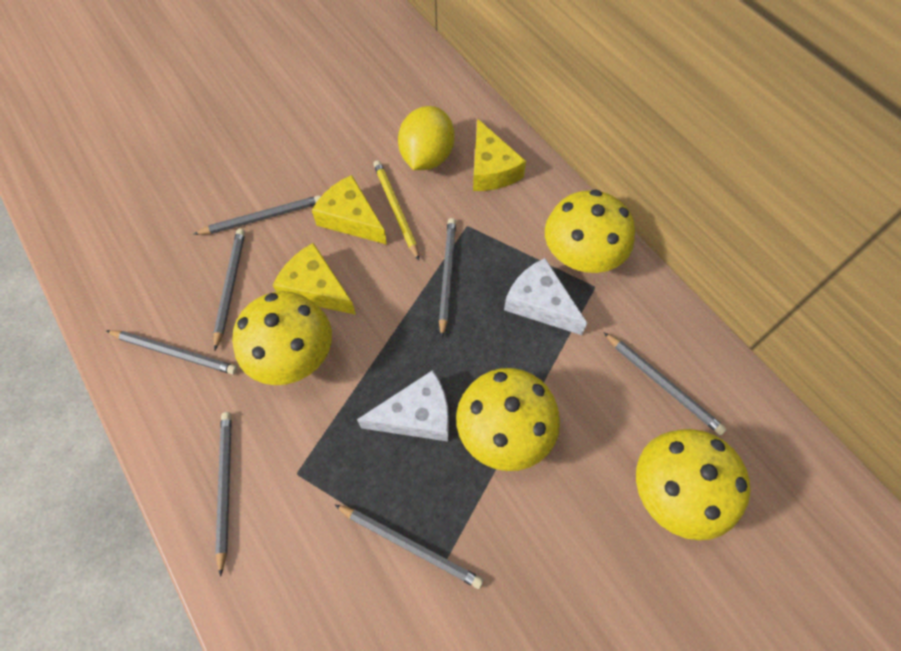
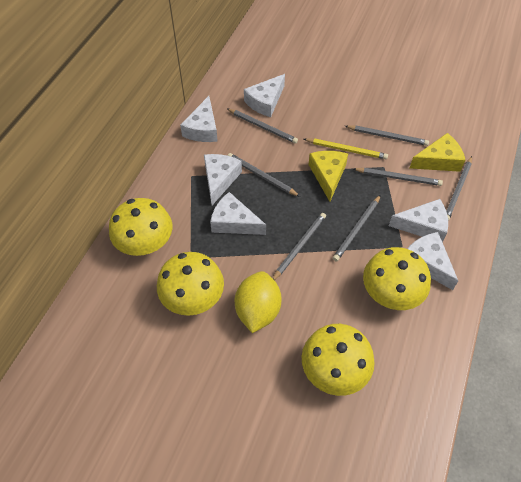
white cheese: 2 -> 6
yellow cheese: 3 -> 2

